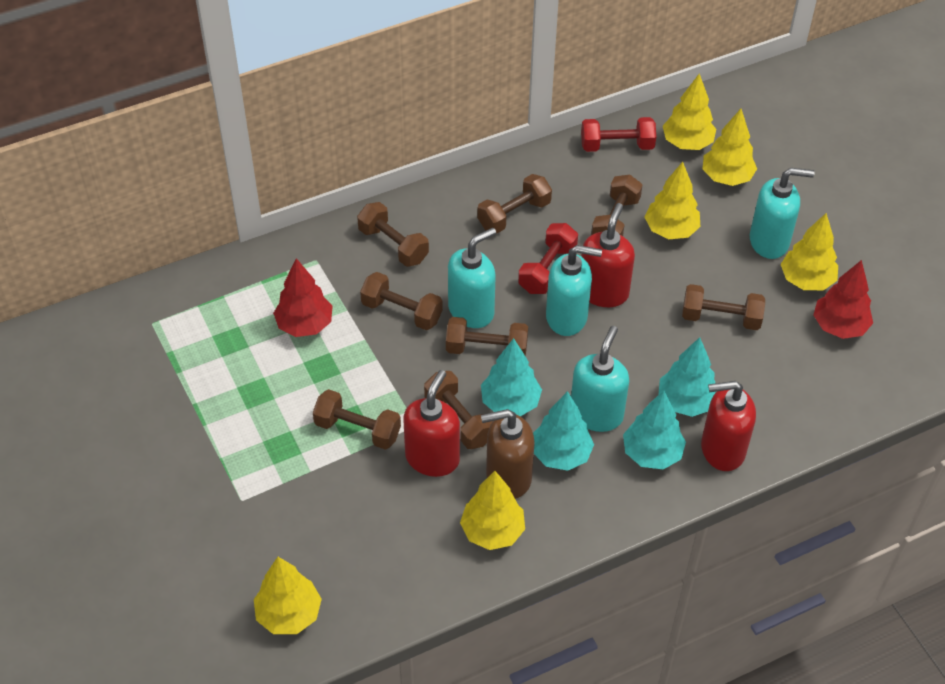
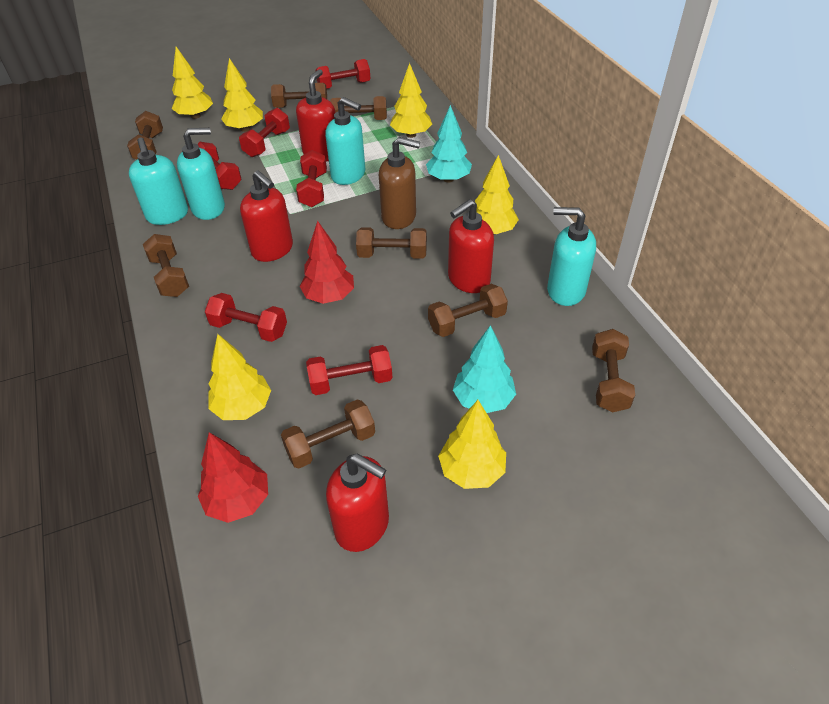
red dumbbell: 2 -> 6
red soap dispenser: 3 -> 4
turquoise tree: 4 -> 2

